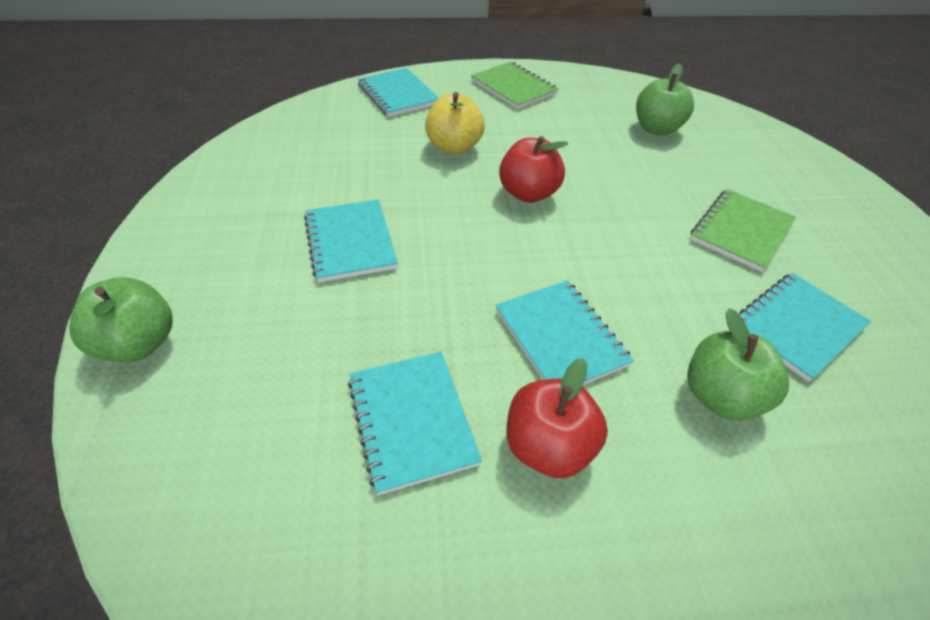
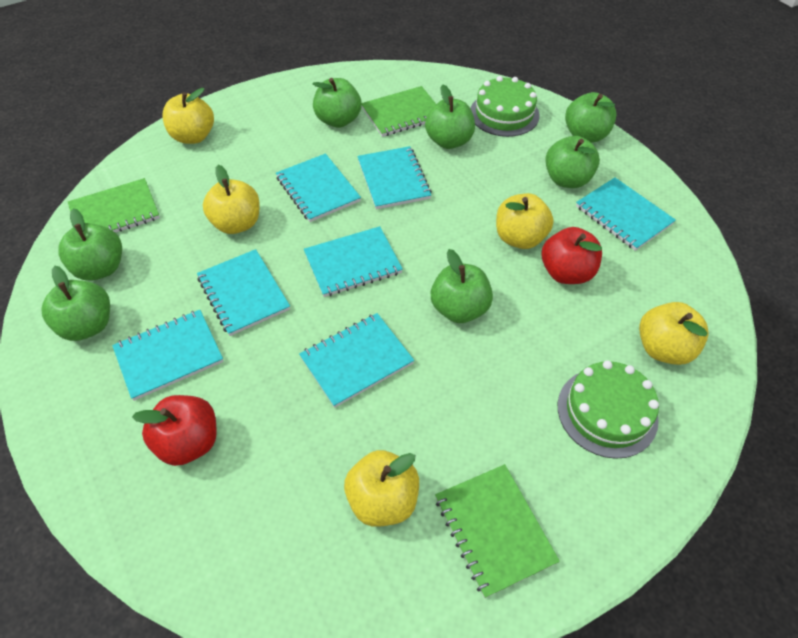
green apple: 3 -> 7
green cake: 0 -> 2
green notebook: 2 -> 3
turquoise notebook: 5 -> 7
yellow apple: 1 -> 5

